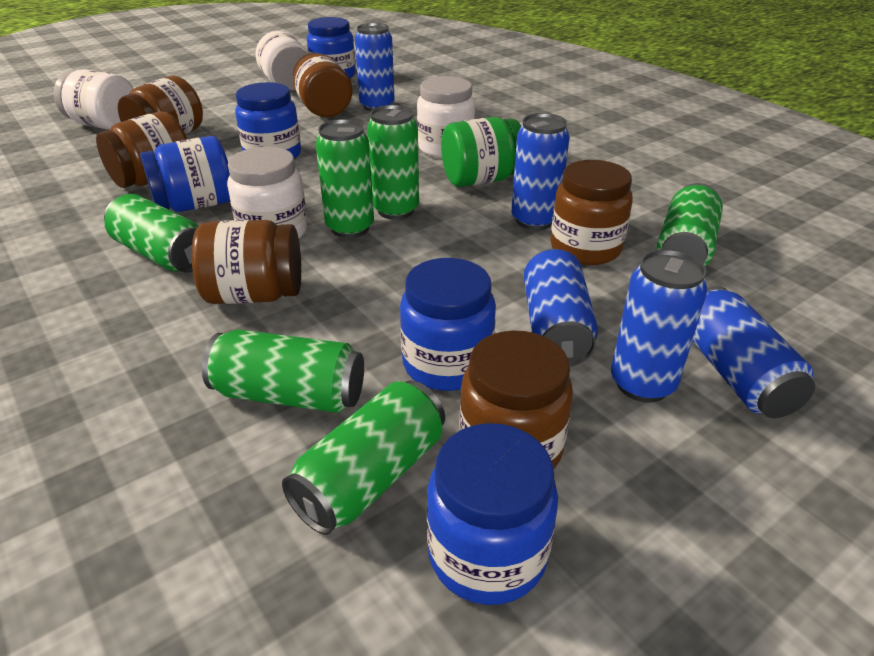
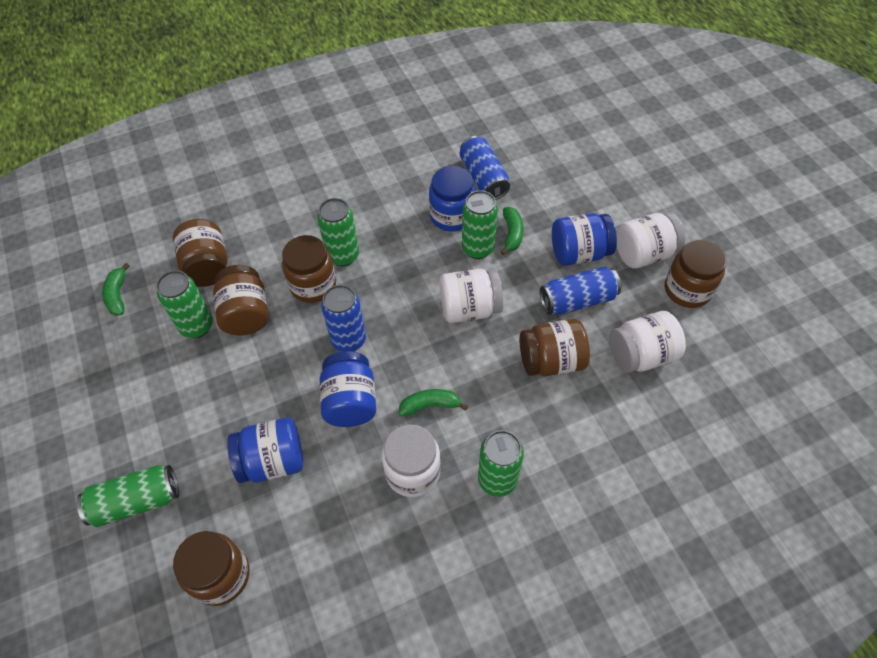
blue can: 5 -> 3
blue jar: 5 -> 4
green banana: 0 -> 3
green can: 6 -> 5
green jar: 1 -> 0

